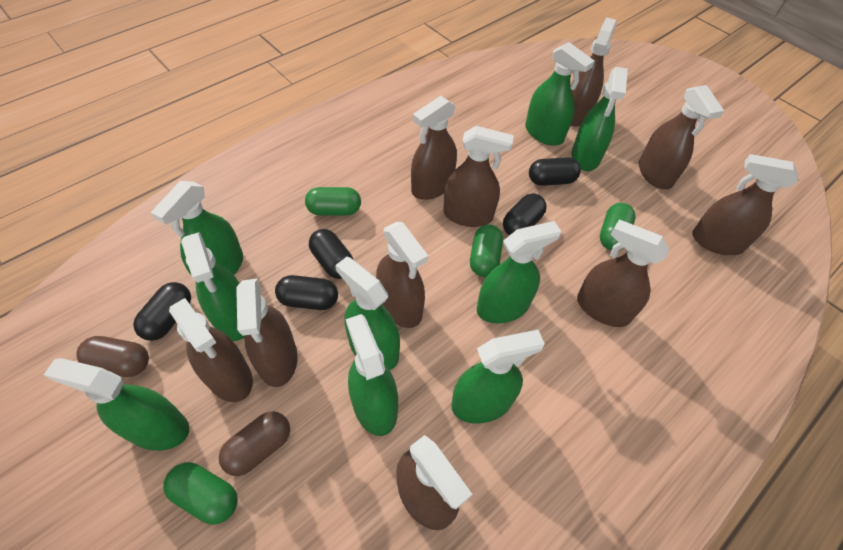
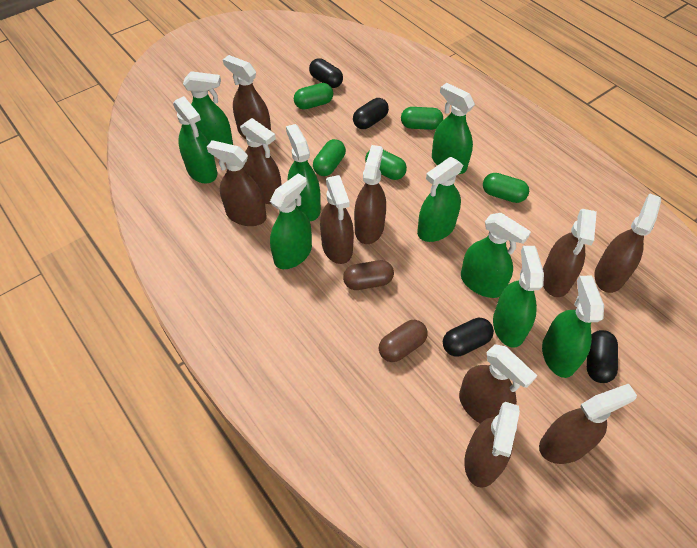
black capsule: 5 -> 4
green capsule: 4 -> 5

